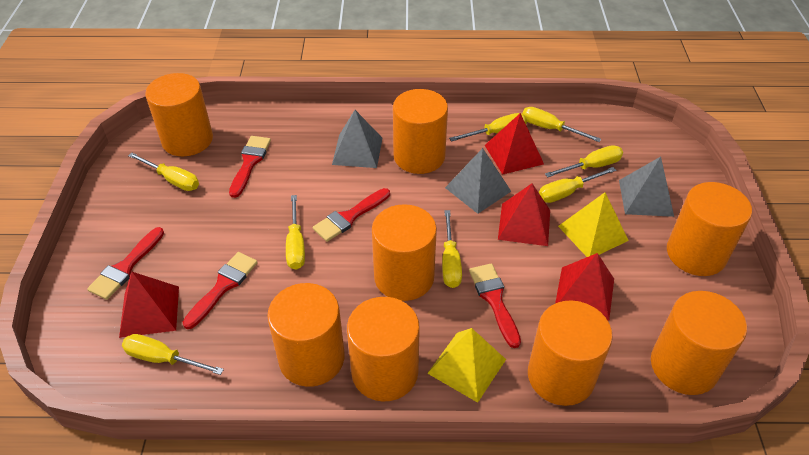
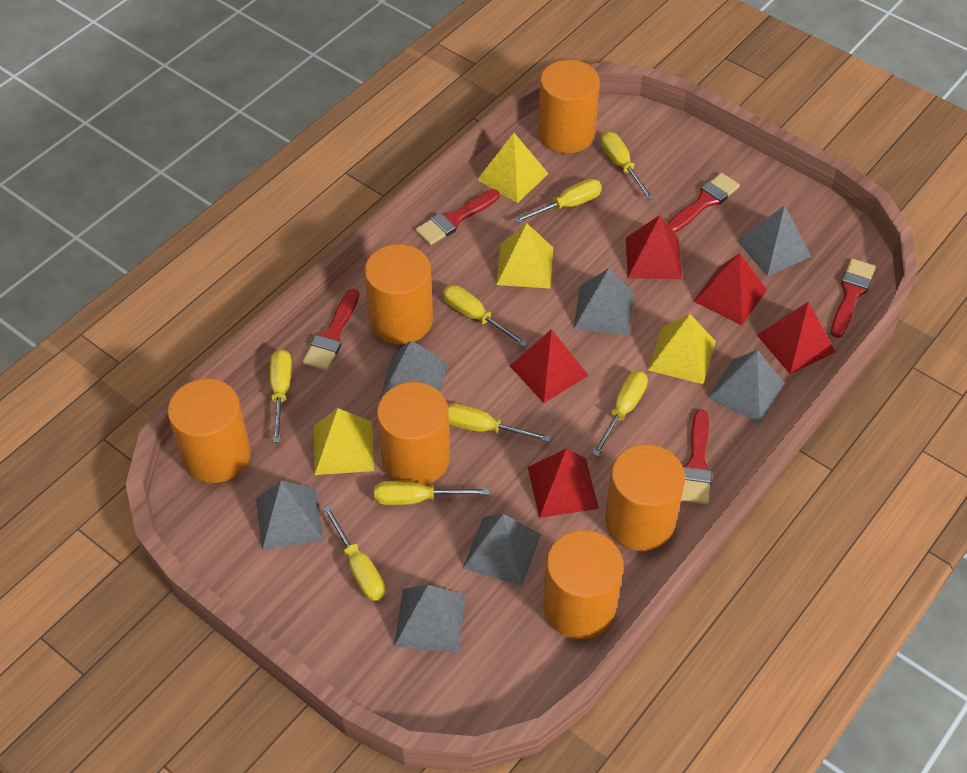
grey pyramid: 3 -> 7
orange cylinder: 8 -> 6
red pyramid: 4 -> 5
yellow pyramid: 2 -> 4

